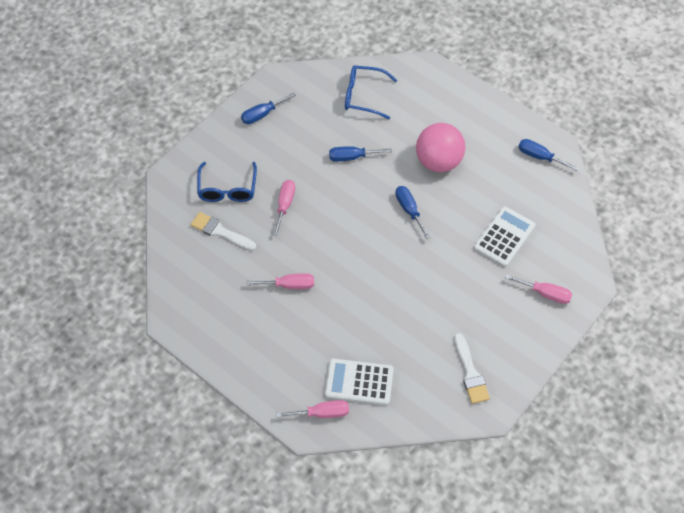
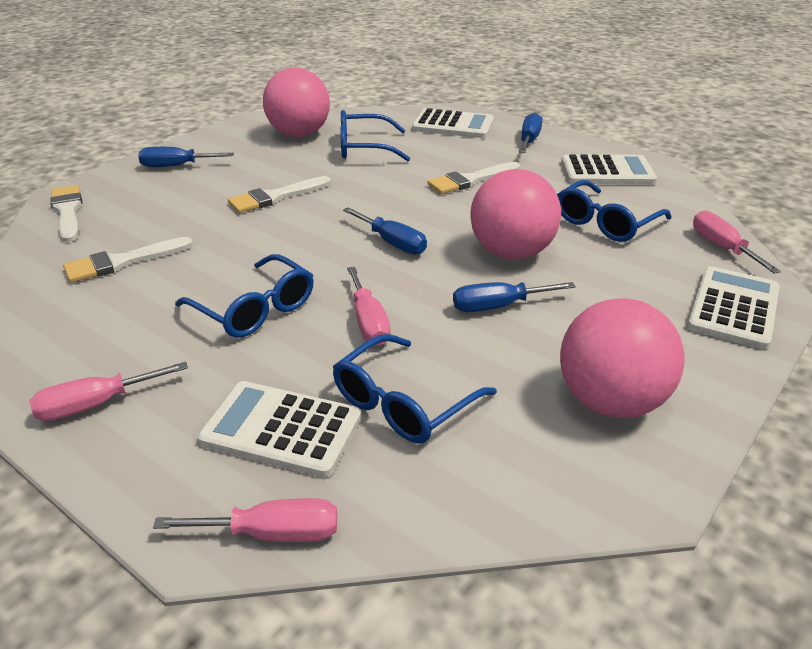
blue glasses: 2 -> 4
pink ball: 1 -> 3
white brush: 2 -> 4
white calculator: 2 -> 4

